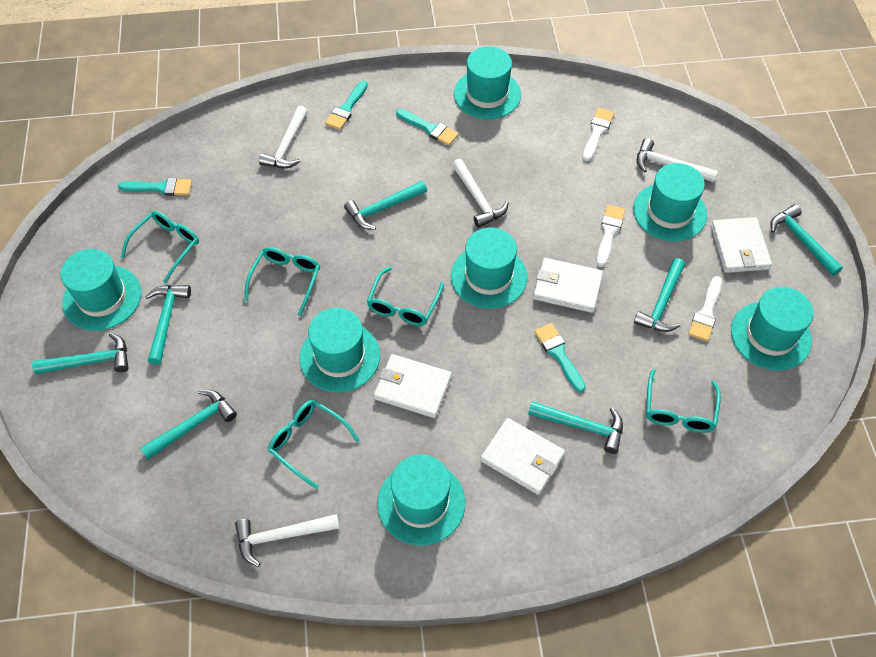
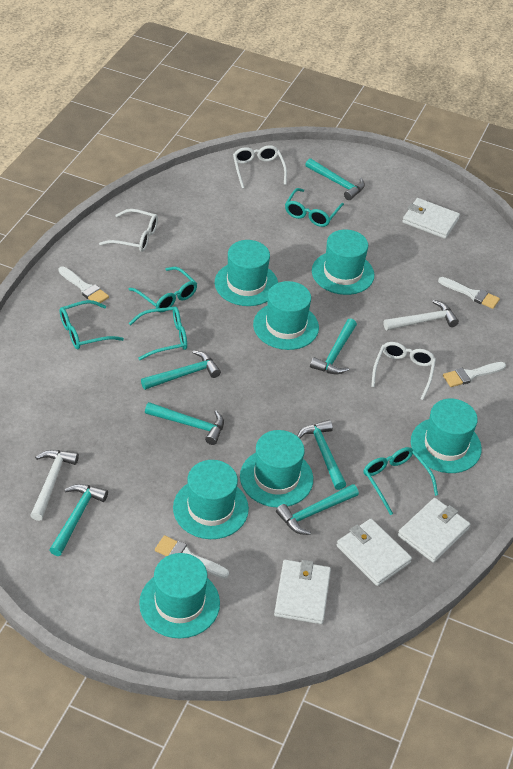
turquoise brush: 4 -> 0
white brush: 3 -> 4
white glasses: 0 -> 3
white hammer: 4 -> 2

